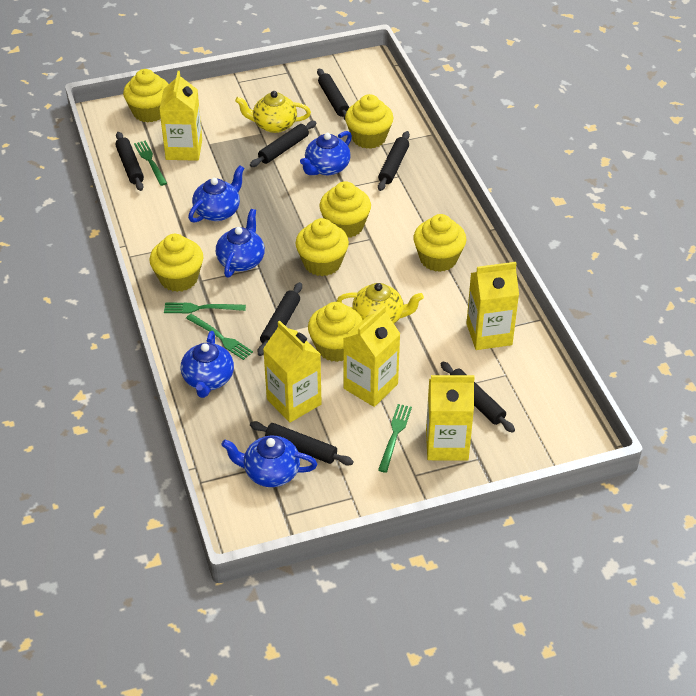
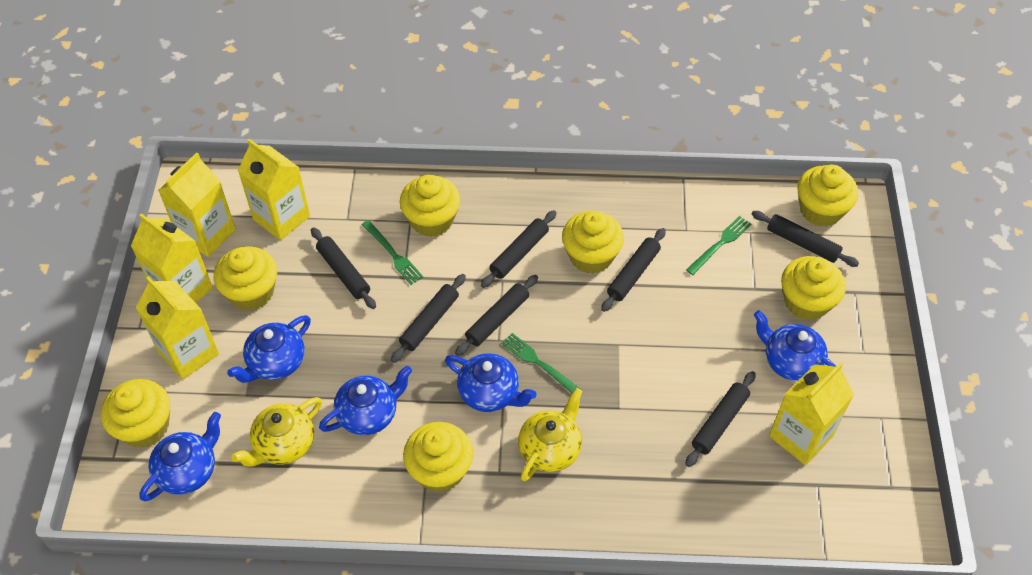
green fork: 4 -> 3

